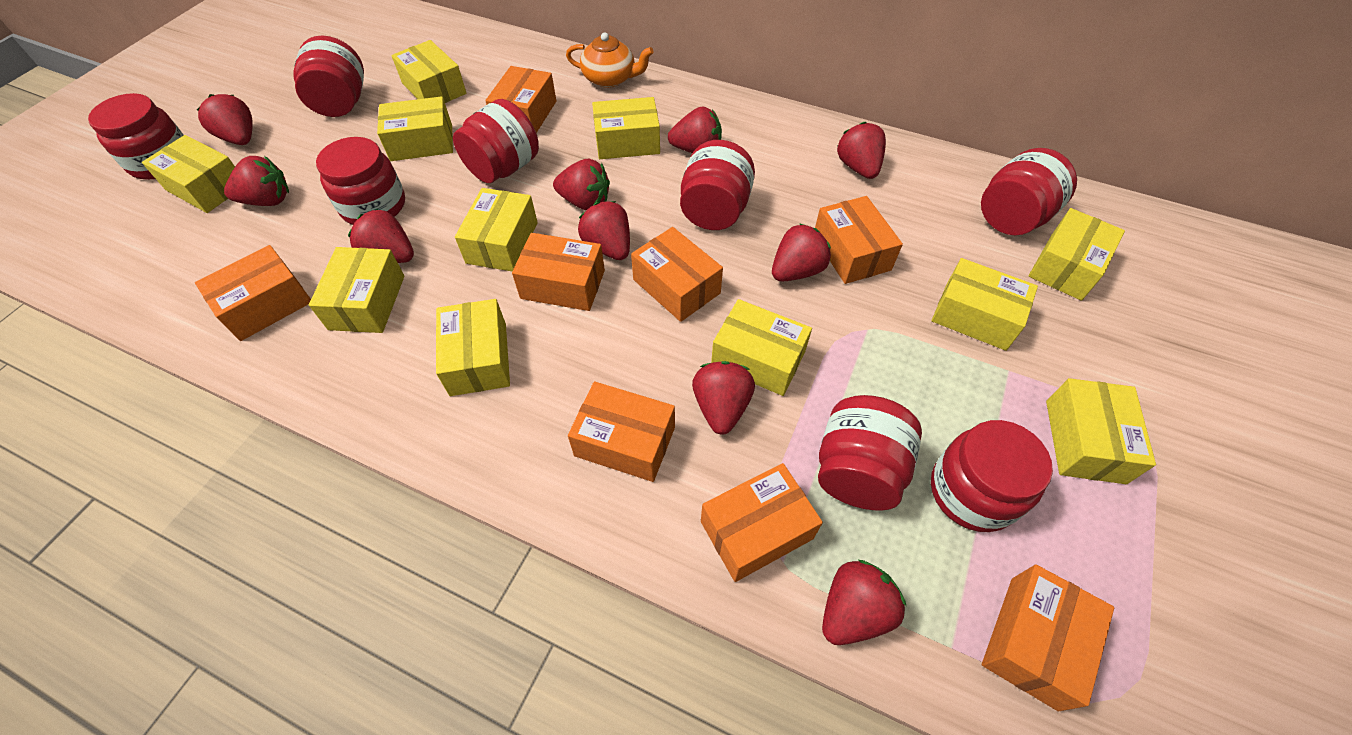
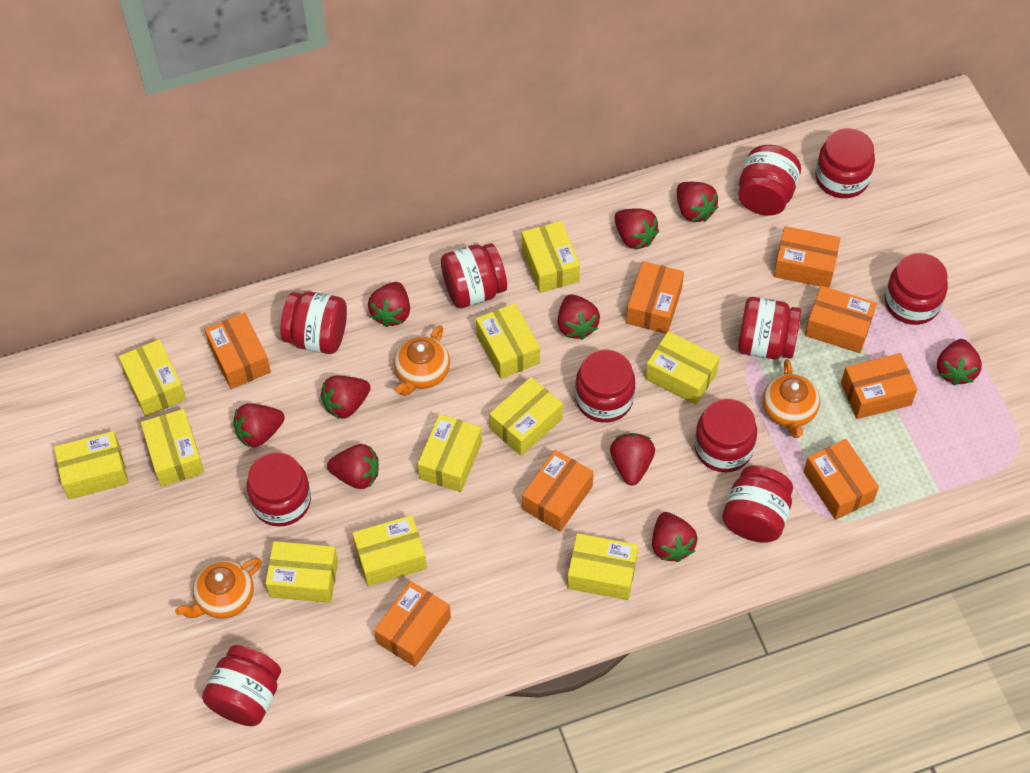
orange teapot: 1 -> 3
red jar: 8 -> 11

